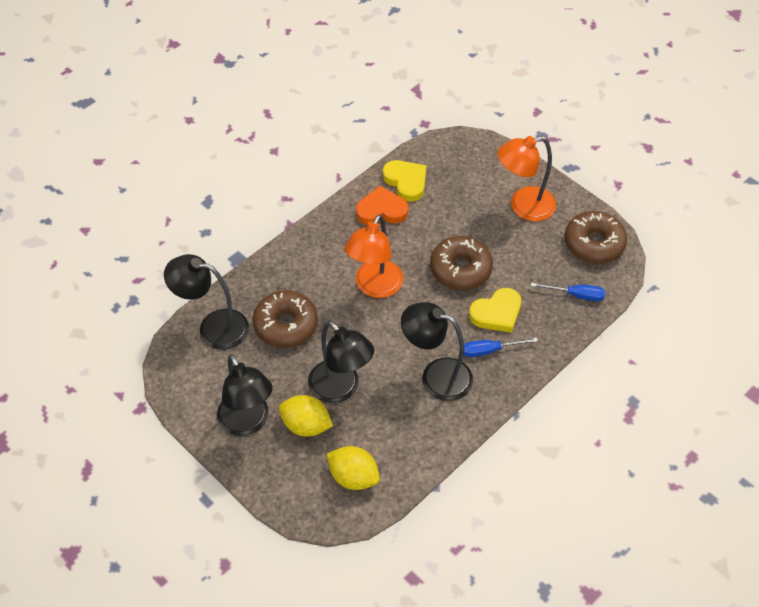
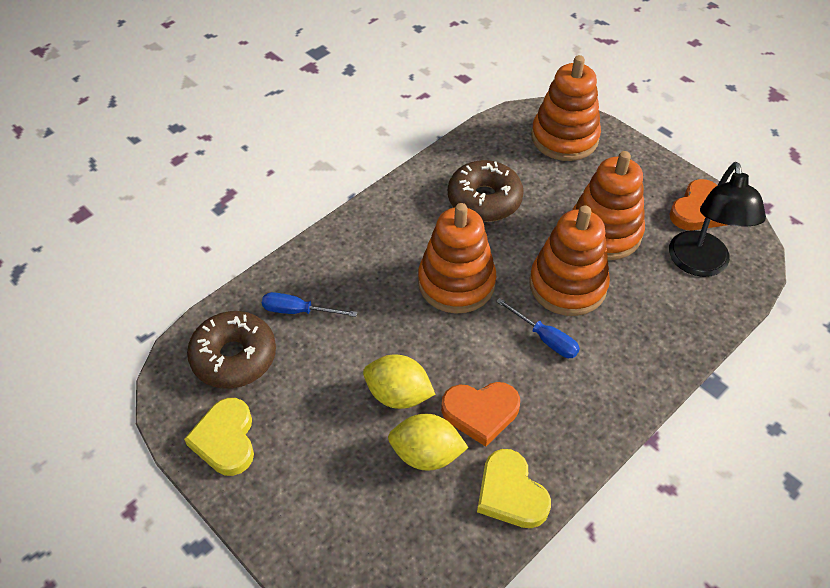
black lamp: 4 -> 1
brown donut: 3 -> 2
orange heart: 1 -> 2
orange lamp: 2 -> 0
orange stacking toy: 0 -> 4

